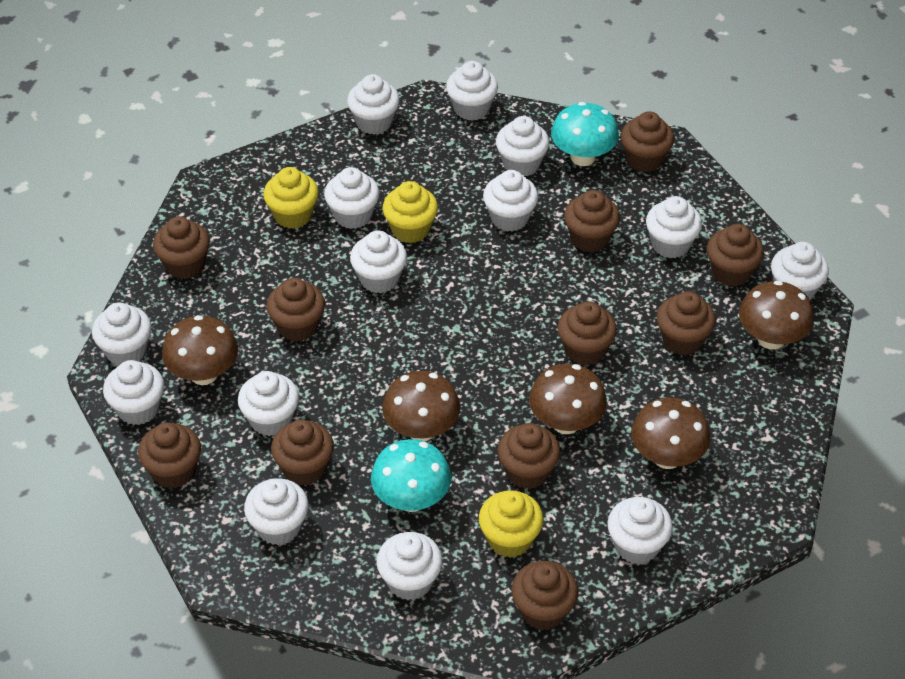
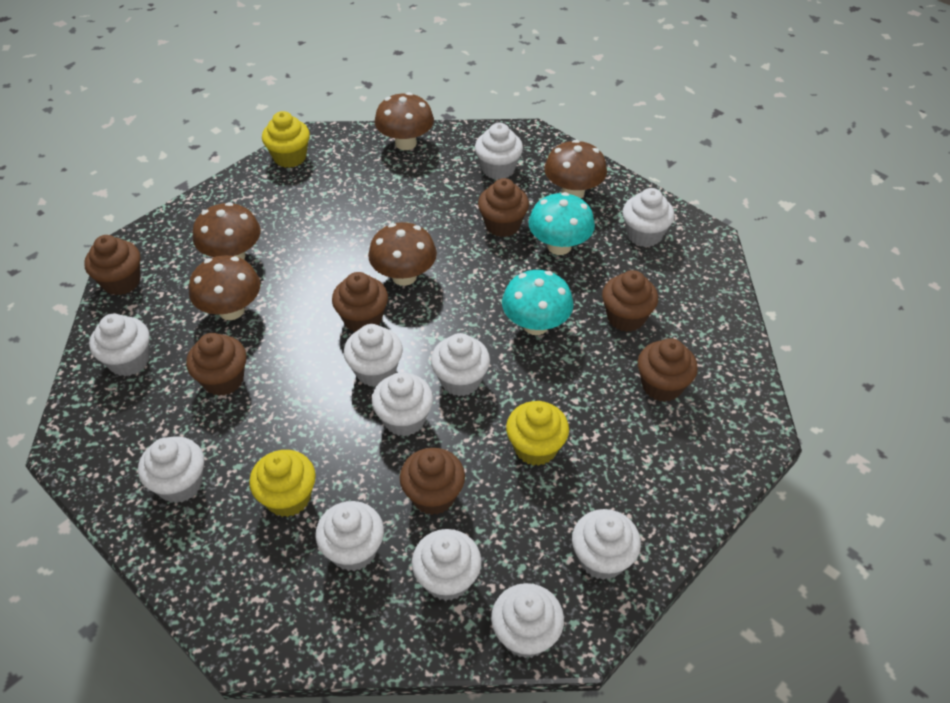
brown cupcake: 11 -> 7
white cupcake: 14 -> 11

